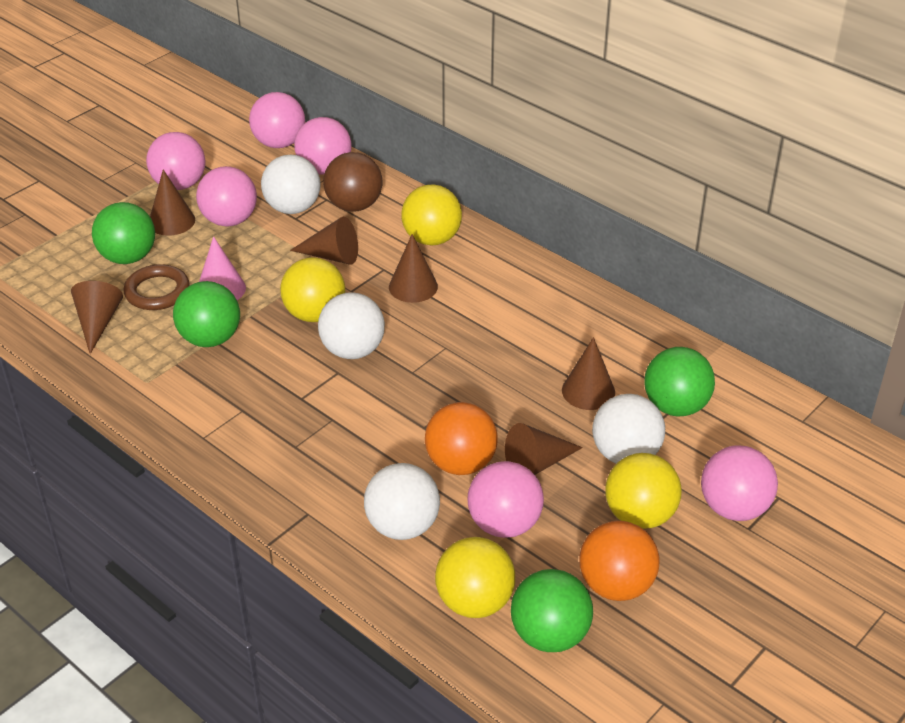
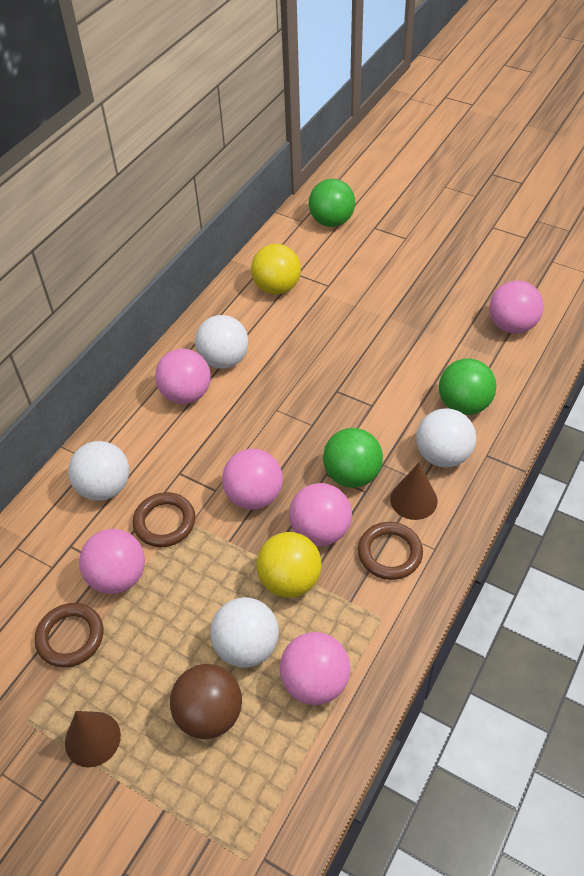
brown cone: 6 -> 2
brown ring: 1 -> 3
green ball: 4 -> 3
orange ball: 2 -> 0
pink cone: 1 -> 0
yellow ball: 4 -> 2

